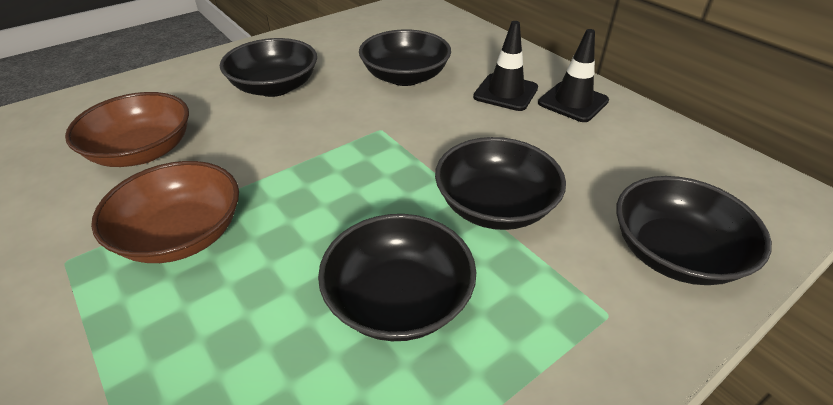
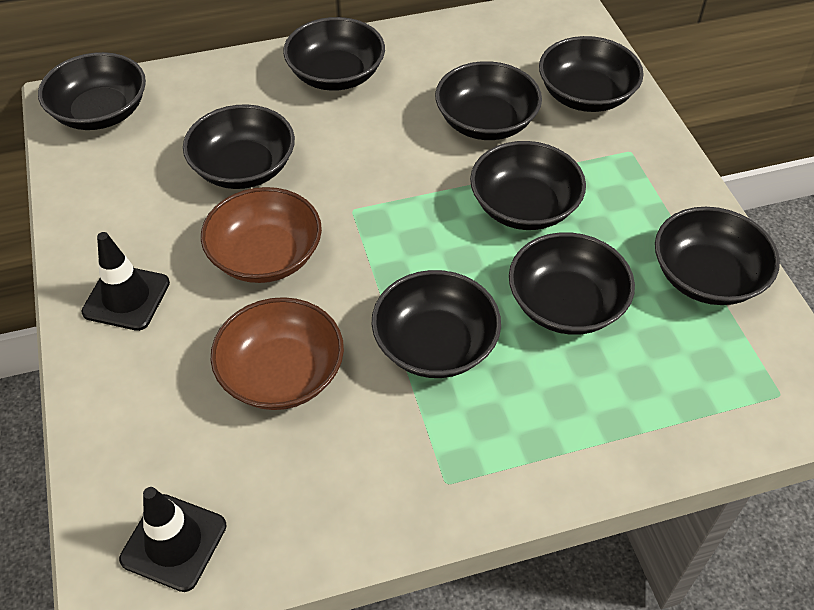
black bowl: 5 -> 9

